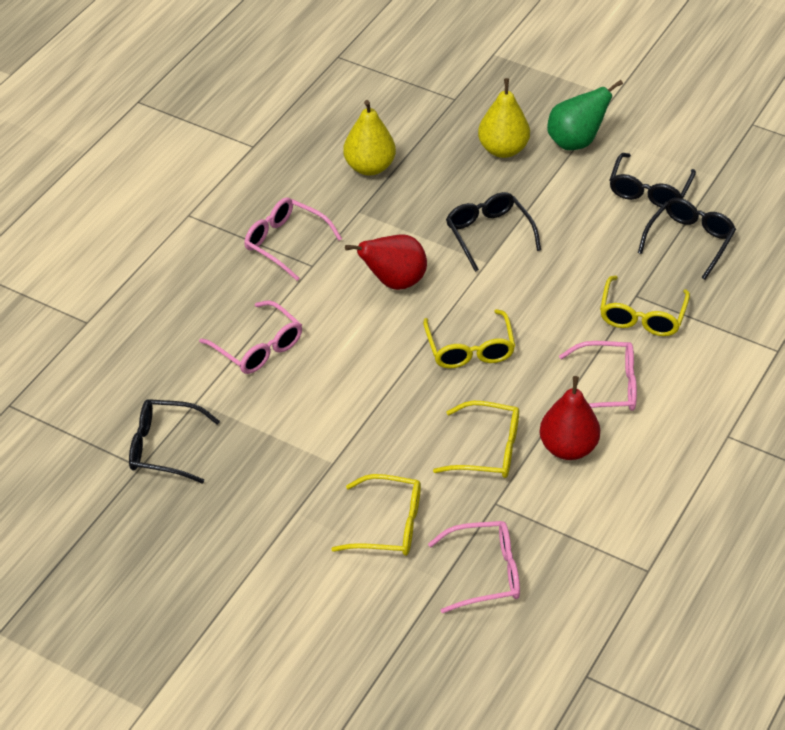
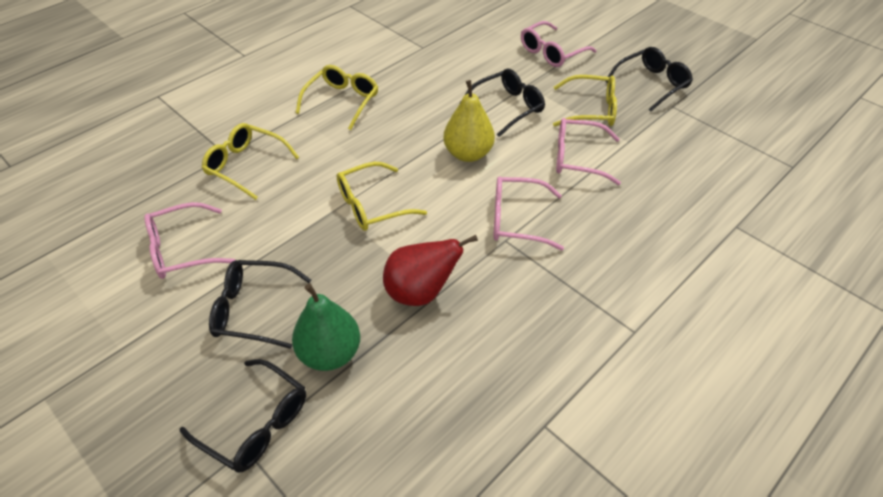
red pear: 2 -> 1
yellow pear: 2 -> 1

